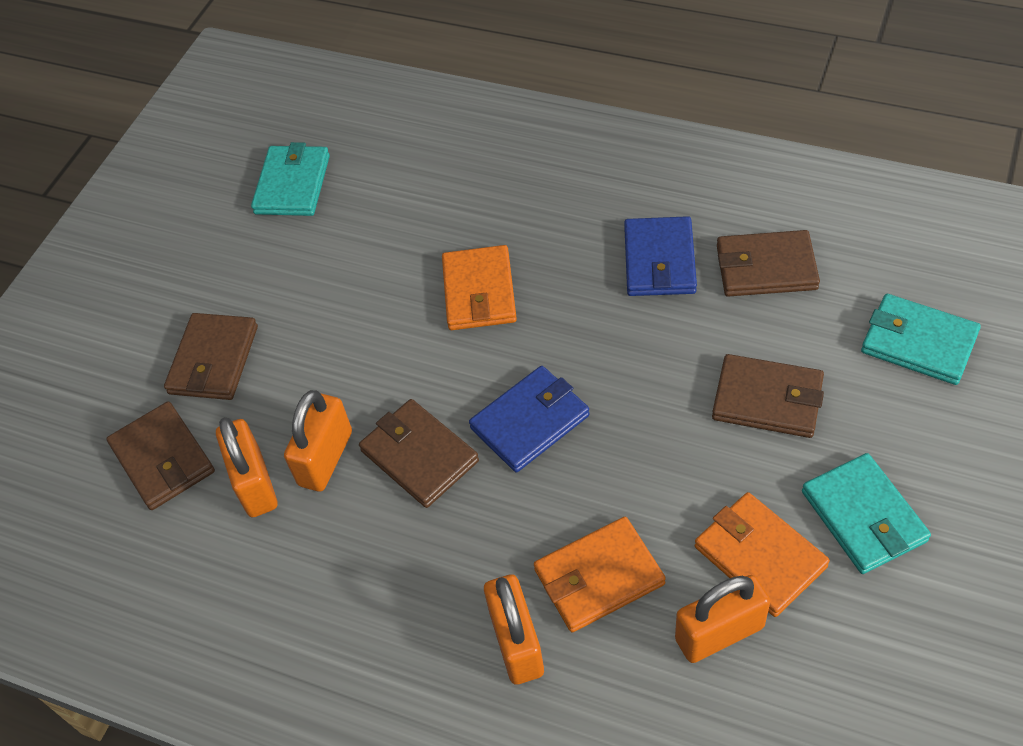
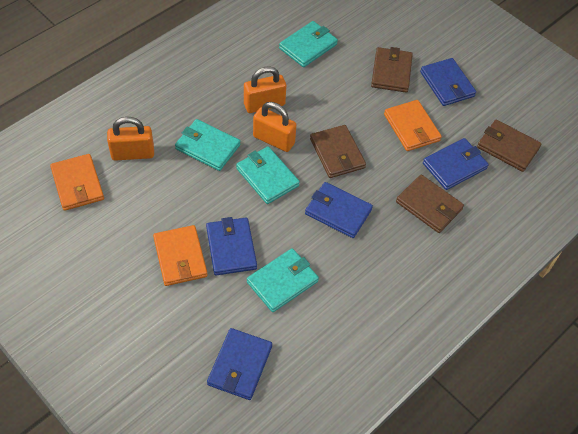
blue wallet: 2 -> 5
brown wallet: 5 -> 4
orange padlock: 4 -> 3
turquoise wallet: 3 -> 4

